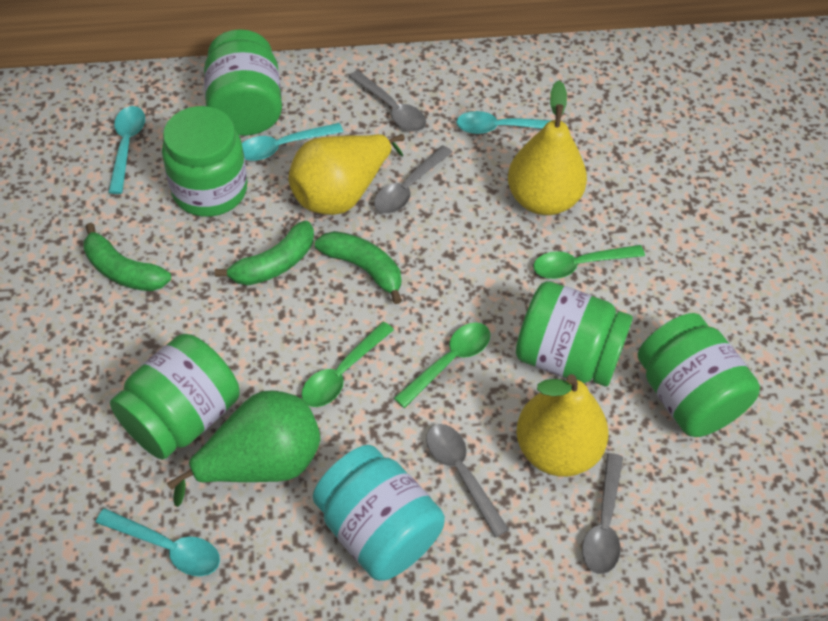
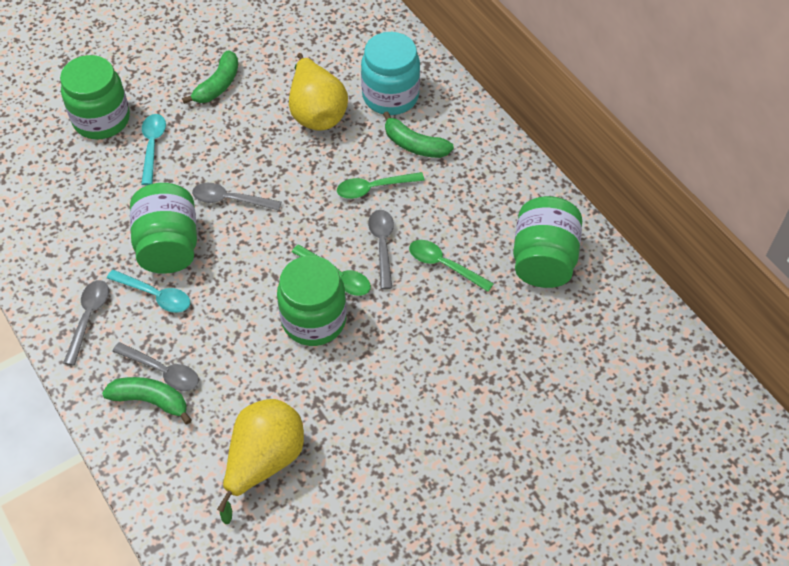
green jar: 5 -> 4
green pear: 1 -> 0
turquoise spoon: 4 -> 2
yellow pear: 3 -> 2

